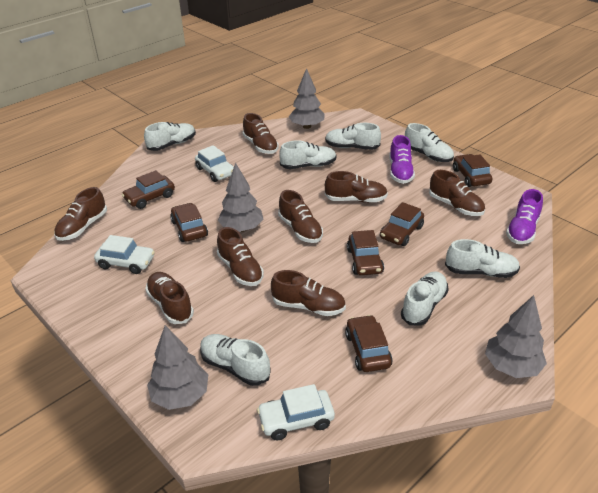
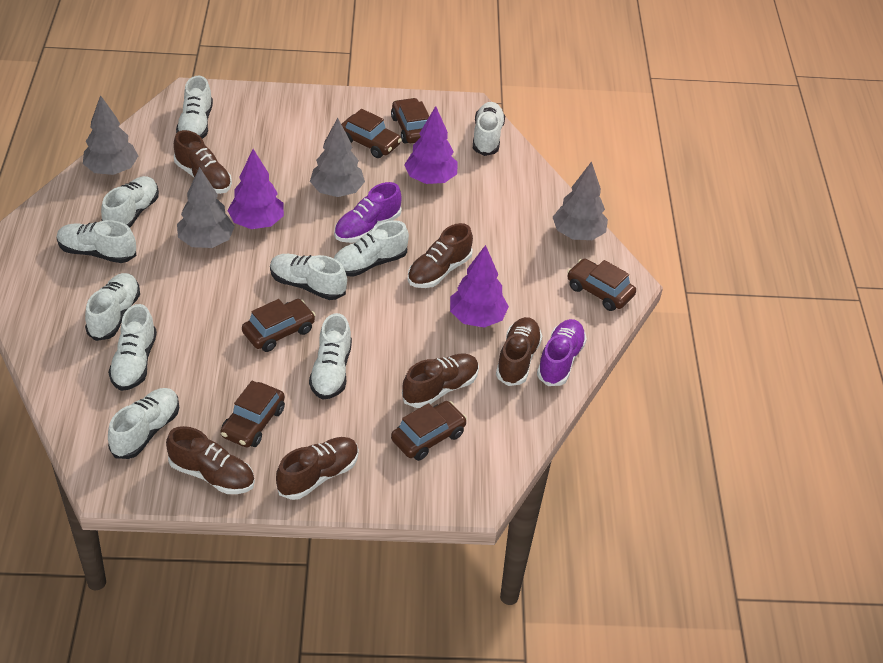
brown shoe: 8 -> 6
purple tree: 0 -> 3
white car: 3 -> 0
white shoe: 7 -> 10

